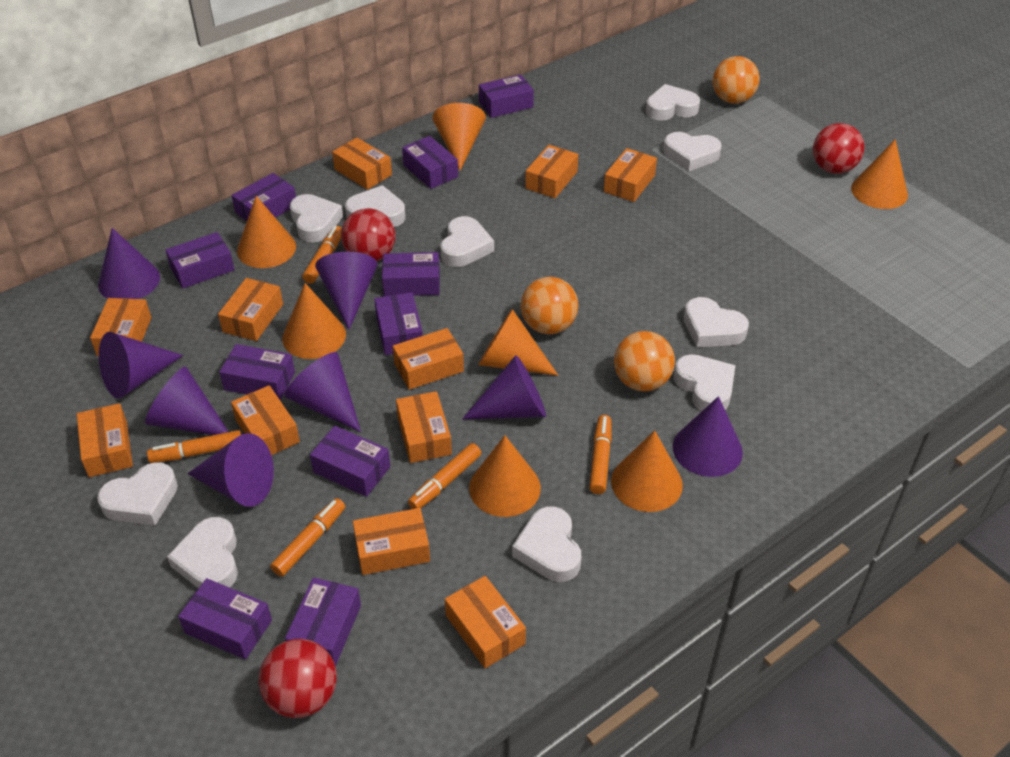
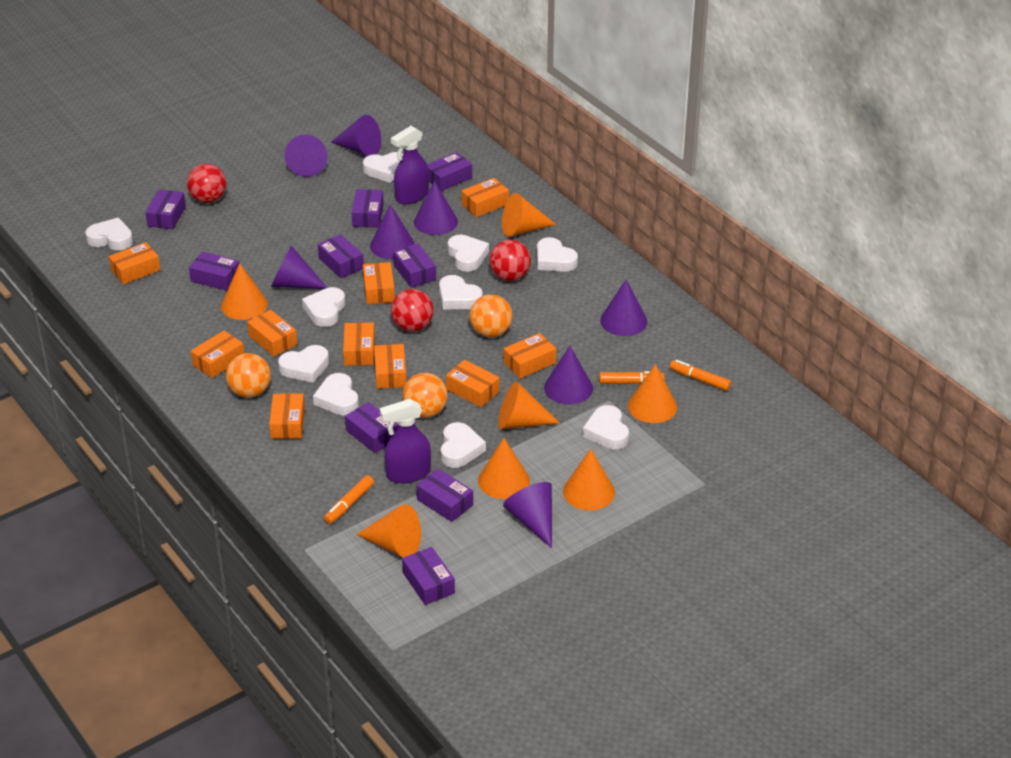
orange box: 11 -> 10
orange marker: 5 -> 3
purple box: 10 -> 9
purple spray bottle: 0 -> 2

